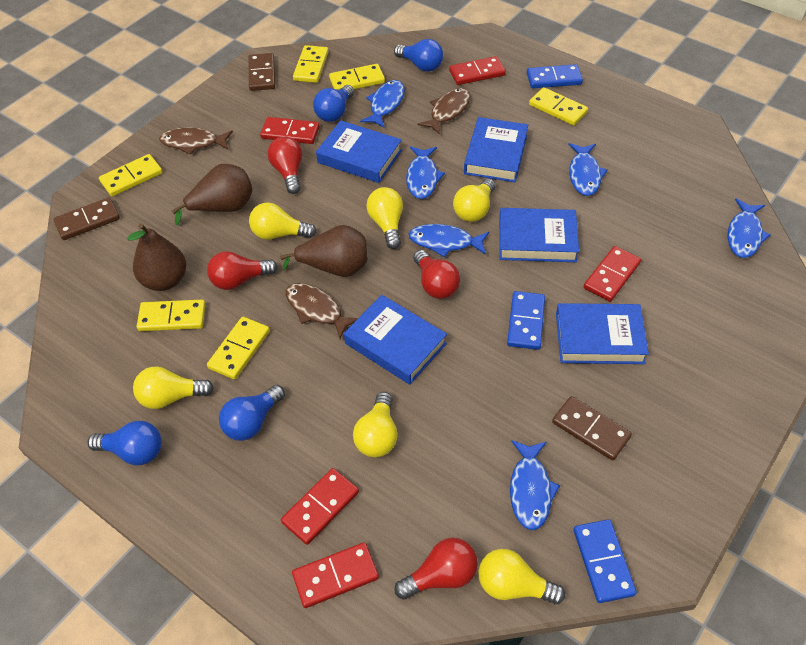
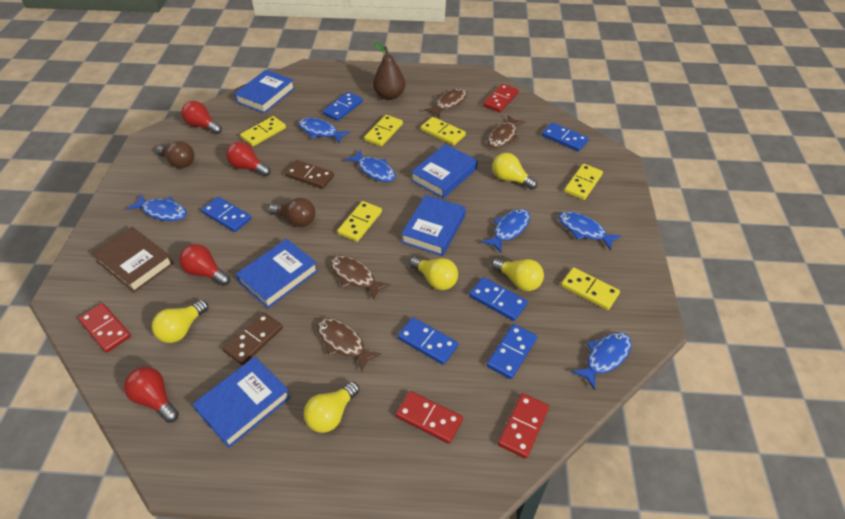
blue domino: 3 -> 6
blue light bulb: 4 -> 0
brown book: 0 -> 1
brown domino: 3 -> 2
brown fish: 3 -> 4
brown light bulb: 0 -> 2
brown pear: 3 -> 1
red domino: 5 -> 4
yellow light bulb: 6 -> 5

